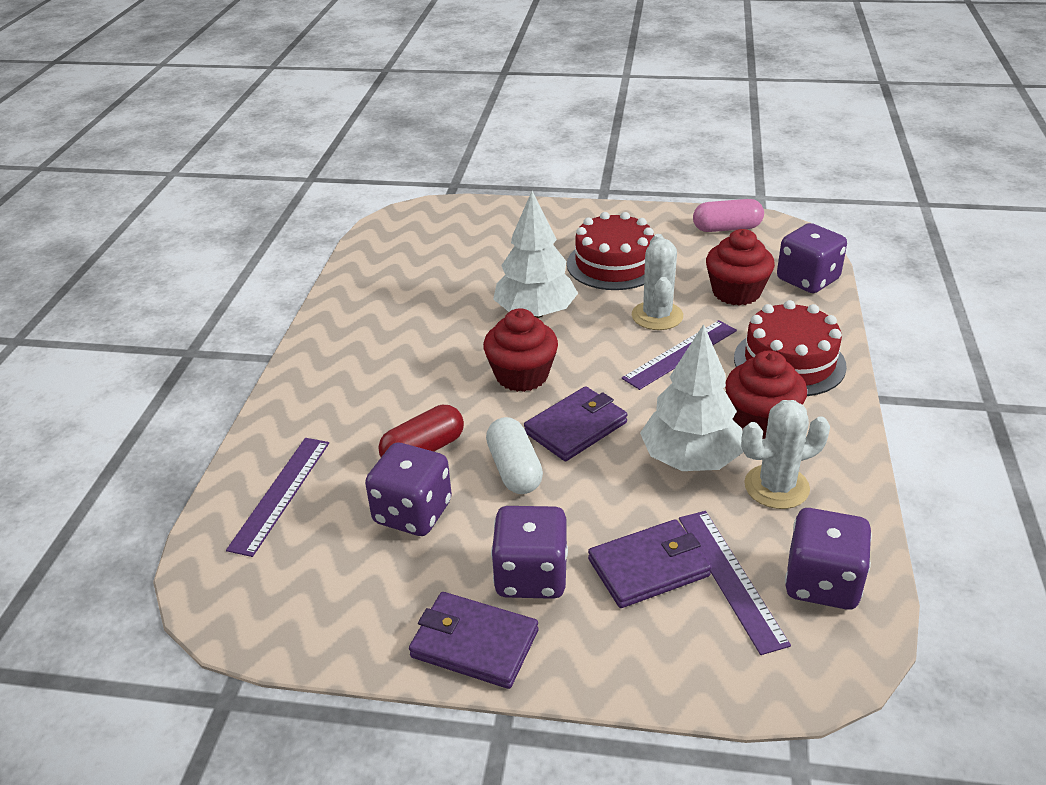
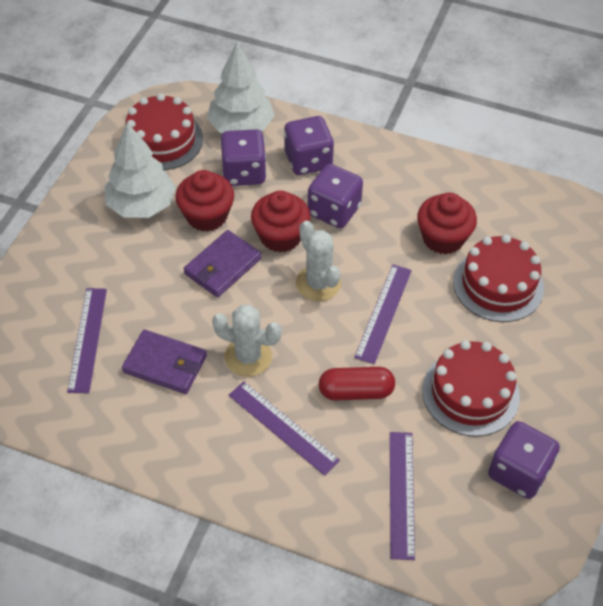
pink capsule: 1 -> 0
purple ruler: 3 -> 4
purple wallet: 3 -> 2
red cake: 2 -> 3
white capsule: 1 -> 0

